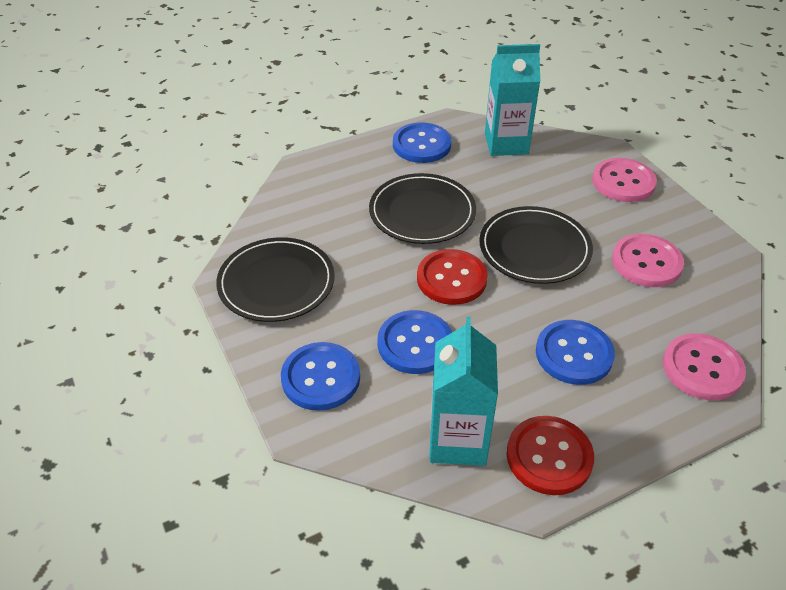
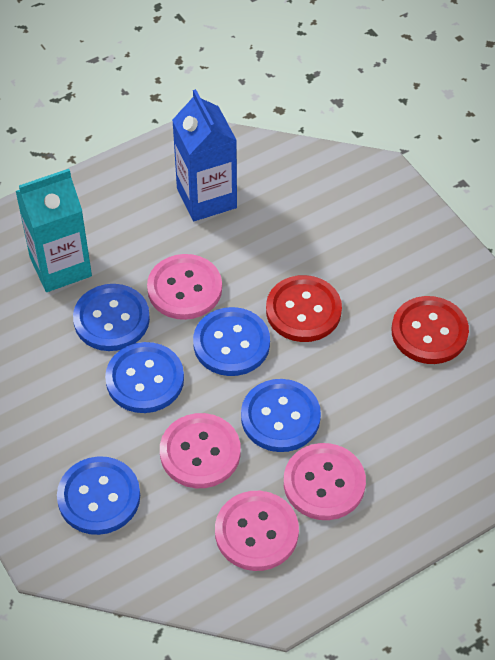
black plate: 3 -> 0
blue button: 4 -> 5
blue carton: 0 -> 1
pink button: 3 -> 4
turquoise carton: 2 -> 1

